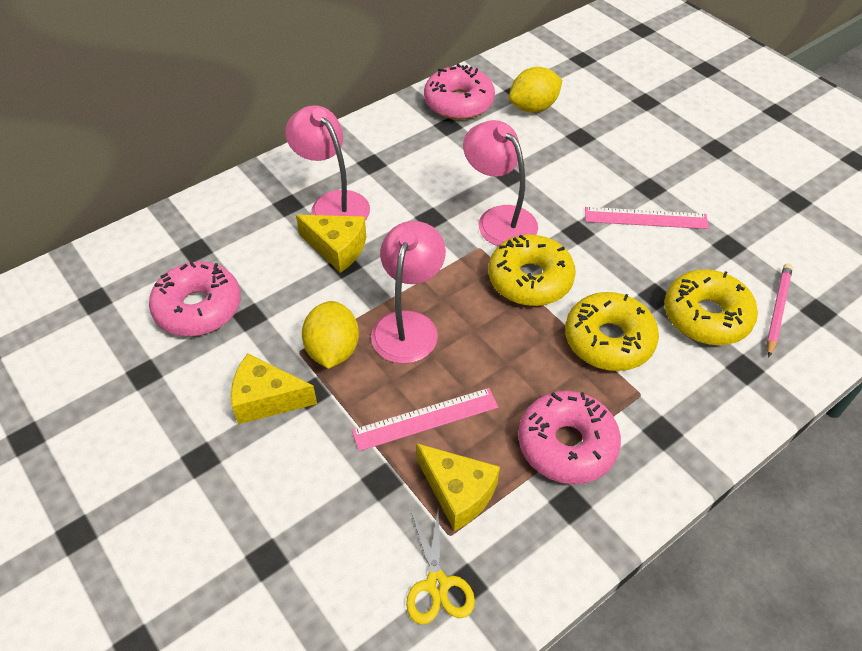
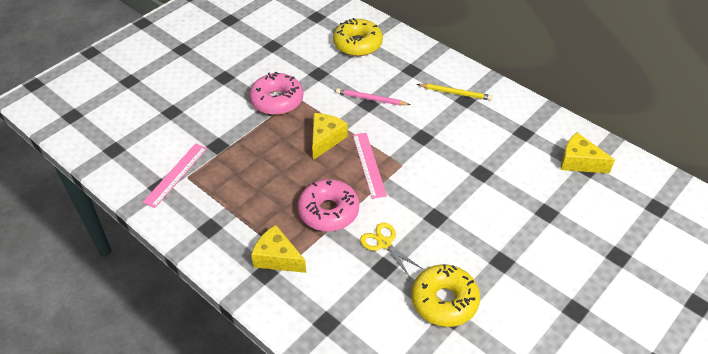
pink donut: 3 -> 2
pink lamp: 3 -> 0
yellow donut: 3 -> 2
yellow lemon: 2 -> 0
yellow pencil: 0 -> 1

